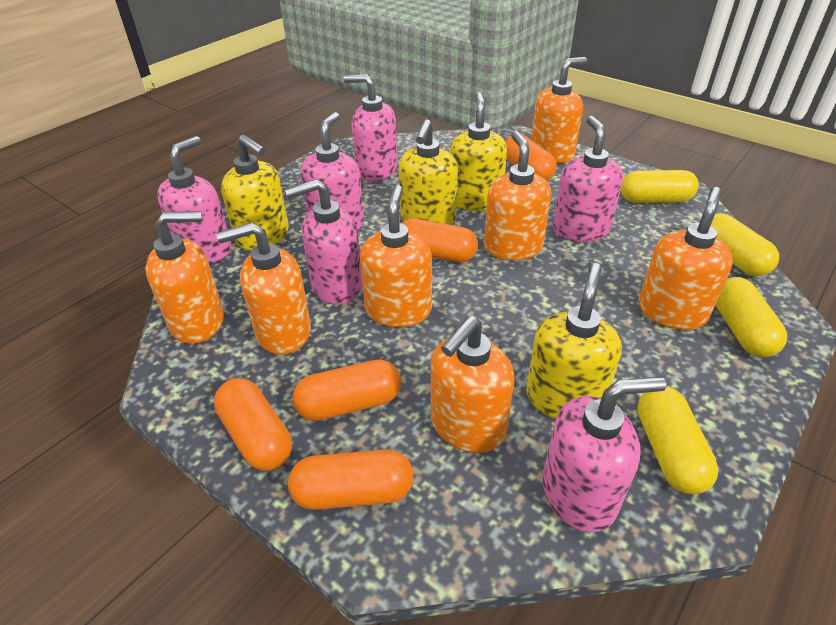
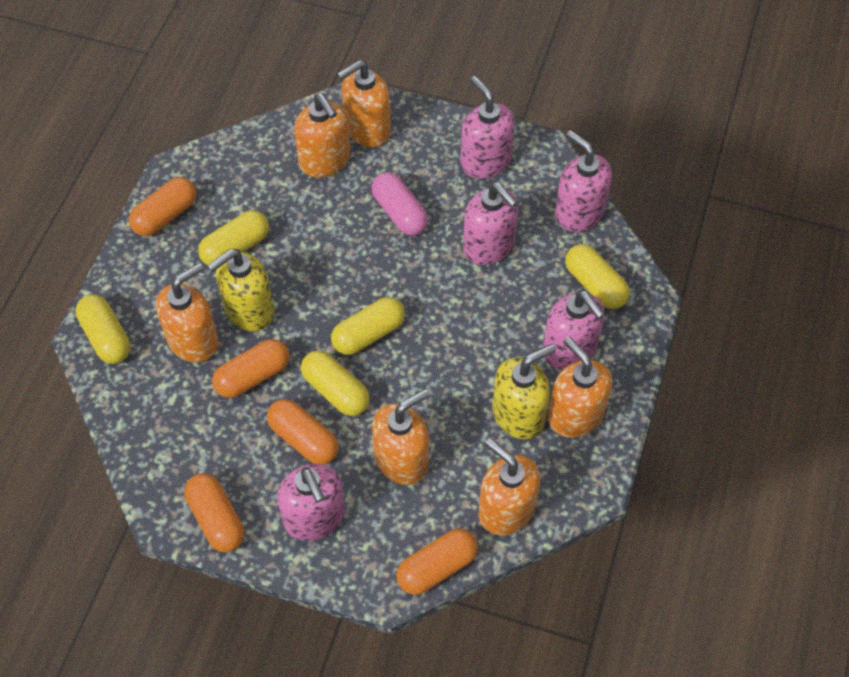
orange soap dispenser: 7 -> 6
pink capsule: 0 -> 1
pink soap dispenser: 6 -> 5
yellow capsule: 4 -> 5
yellow soap dispenser: 4 -> 2

